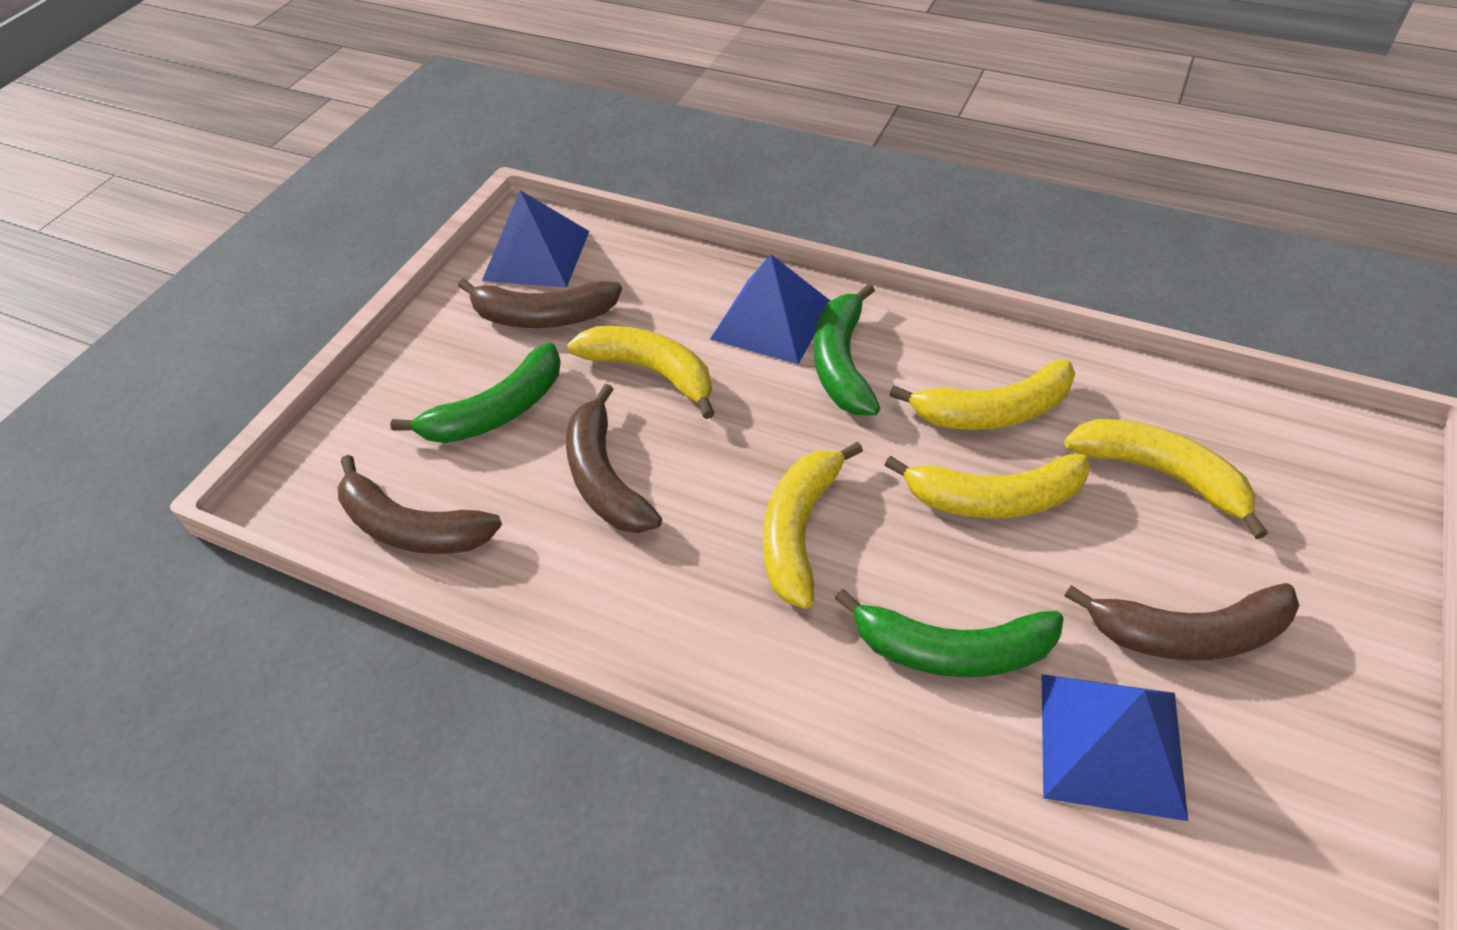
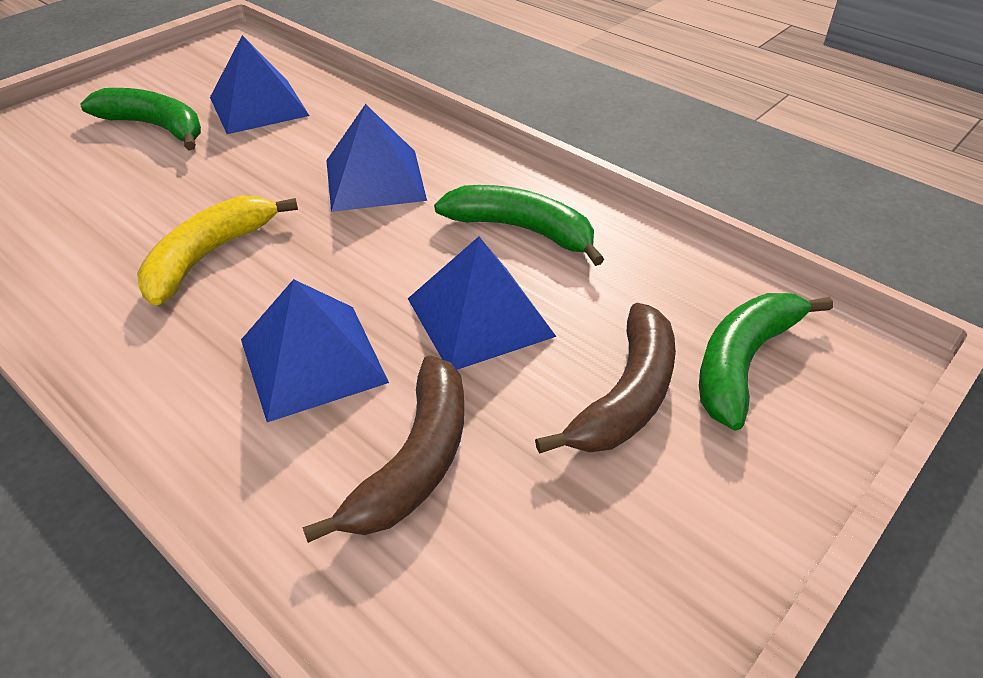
blue pyramid: 3 -> 4
brown banana: 4 -> 2
yellow banana: 5 -> 1

